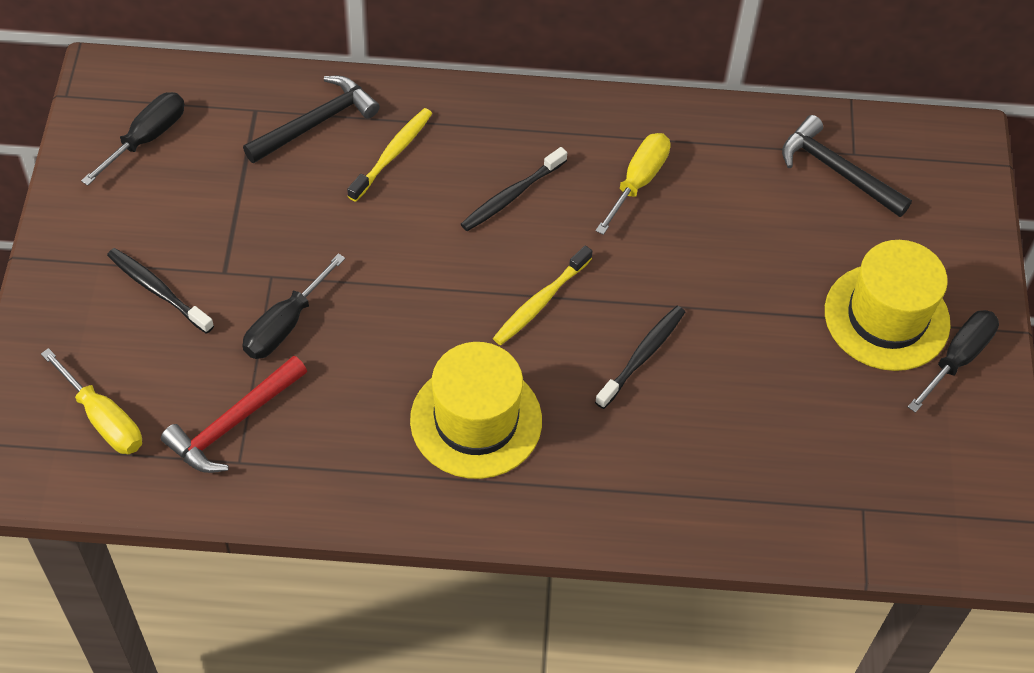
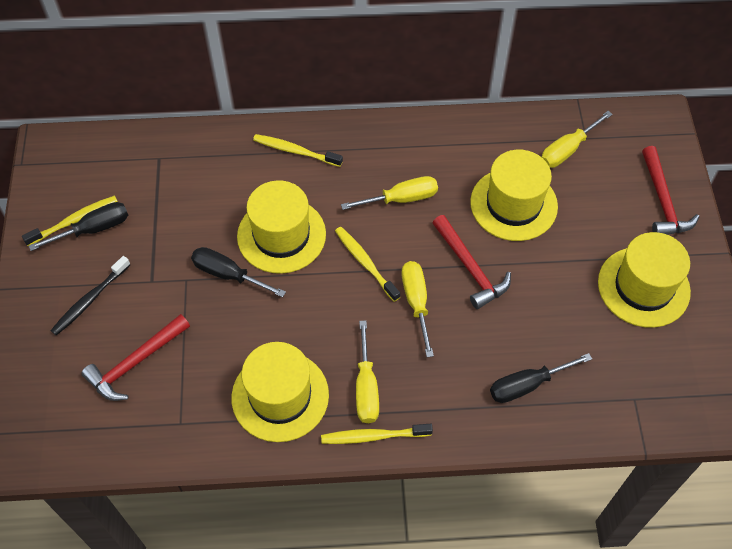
black hammer: 2 -> 0
black toothbrush: 3 -> 1
red hammer: 1 -> 3
yellow hat: 2 -> 4
yellow screwdriver: 2 -> 4
yellow toothbrush: 2 -> 4

